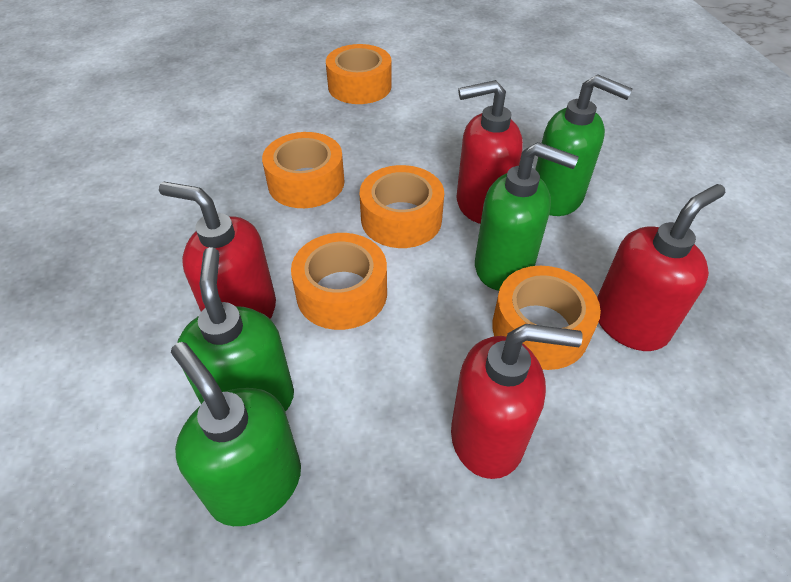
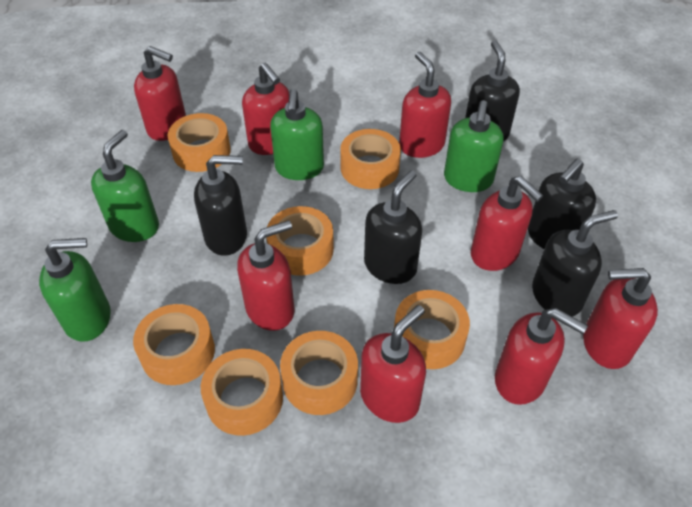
black soap dispenser: 0 -> 5
orange tape: 5 -> 7
red soap dispenser: 4 -> 8

